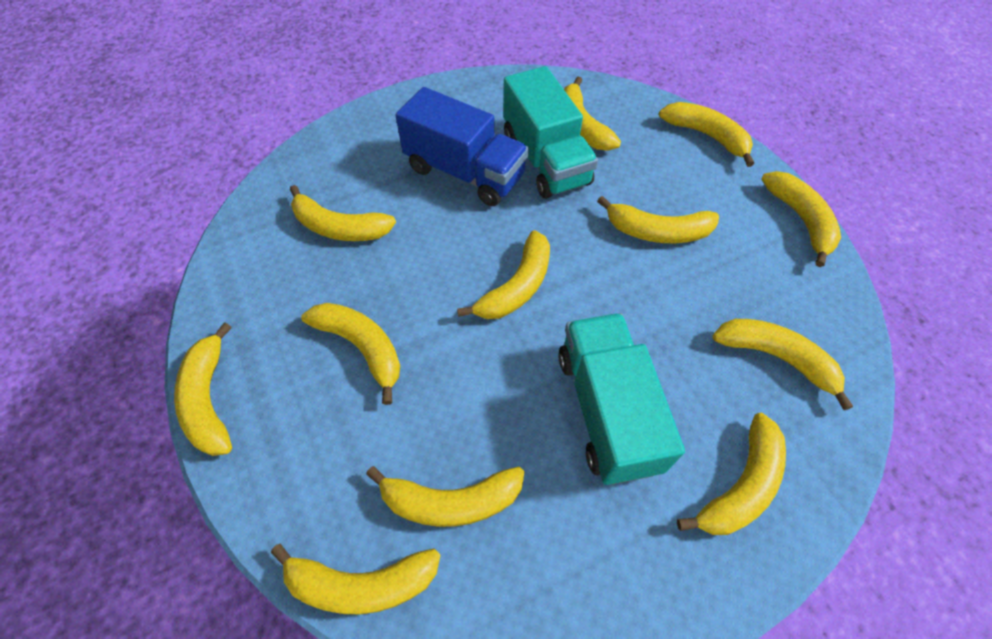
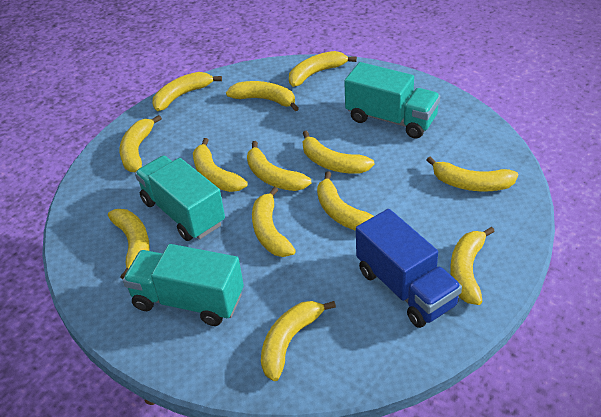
turquoise truck: 2 -> 3
yellow banana: 12 -> 13

